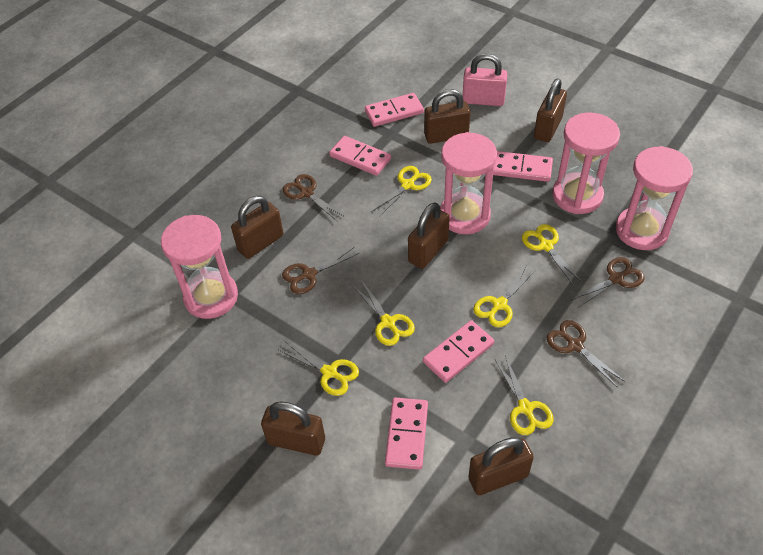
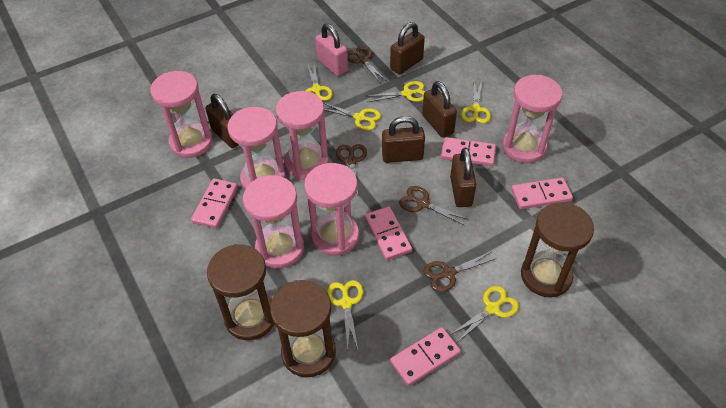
brown hourglass: 0 -> 3
brown padlock: 6 -> 5
pink hourglass: 4 -> 6

